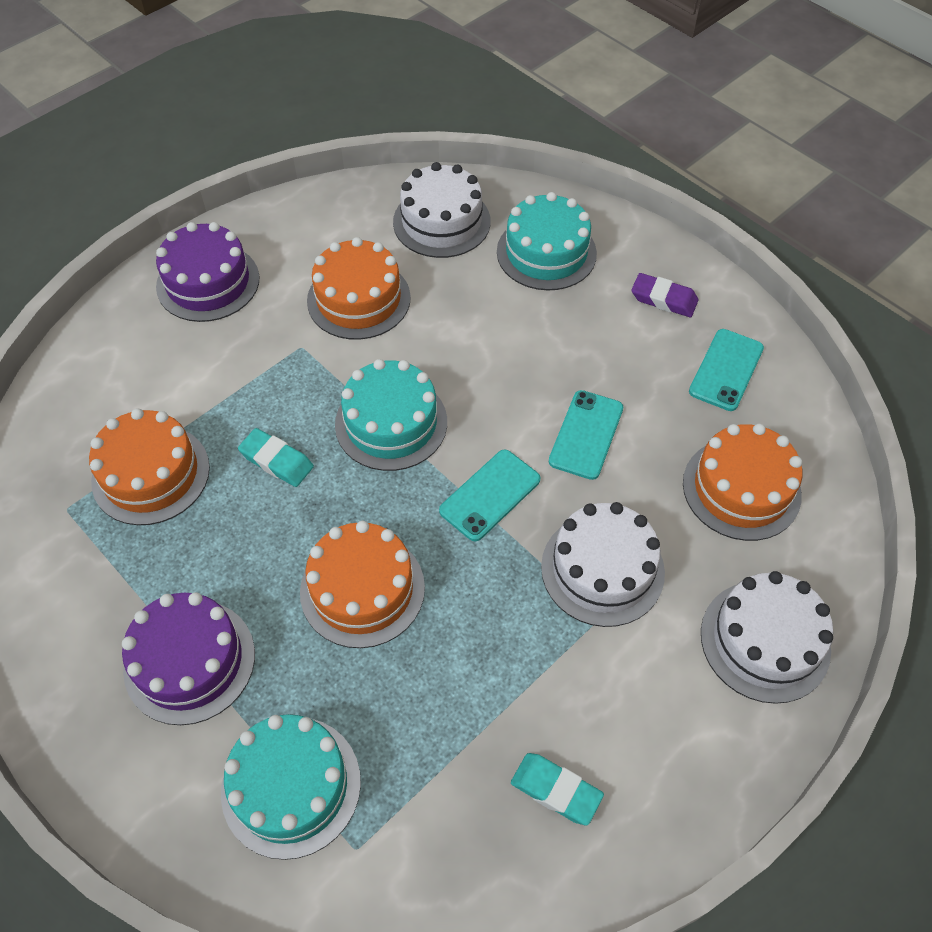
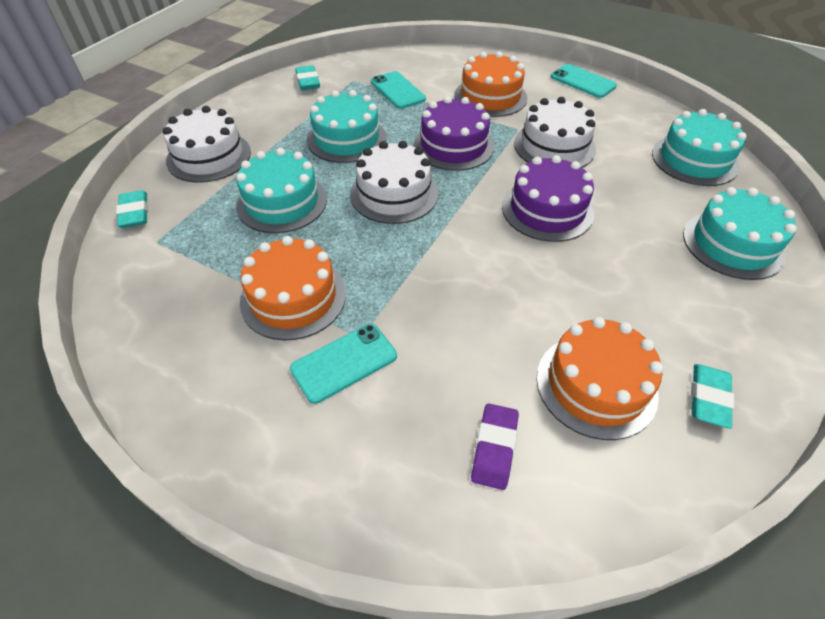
orange cake: 4 -> 3
turquoise cake: 3 -> 4
turquoise eraser: 2 -> 3

